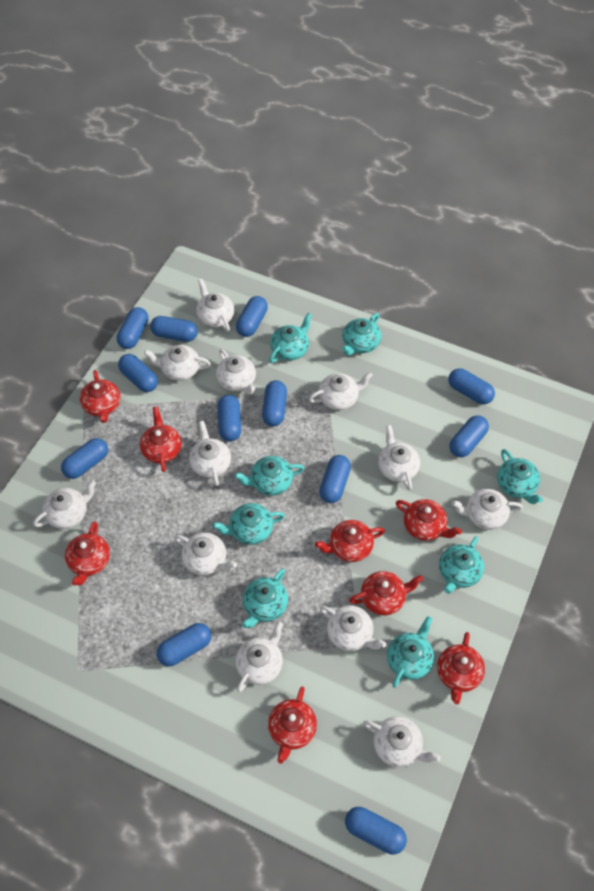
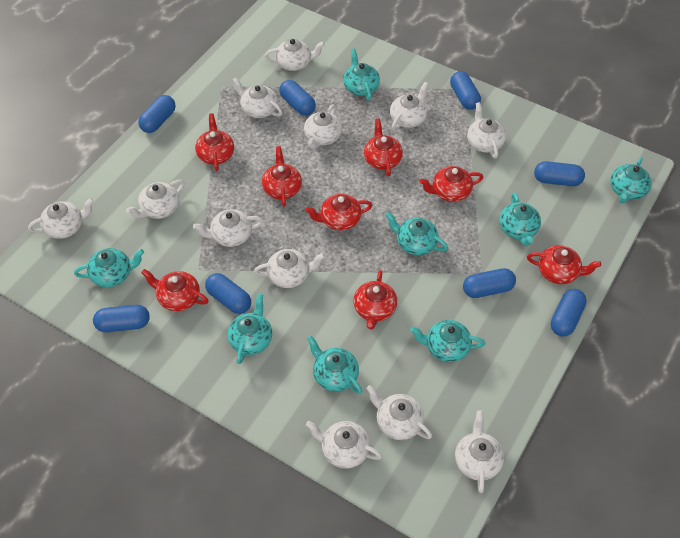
blue capsule: 12 -> 8

